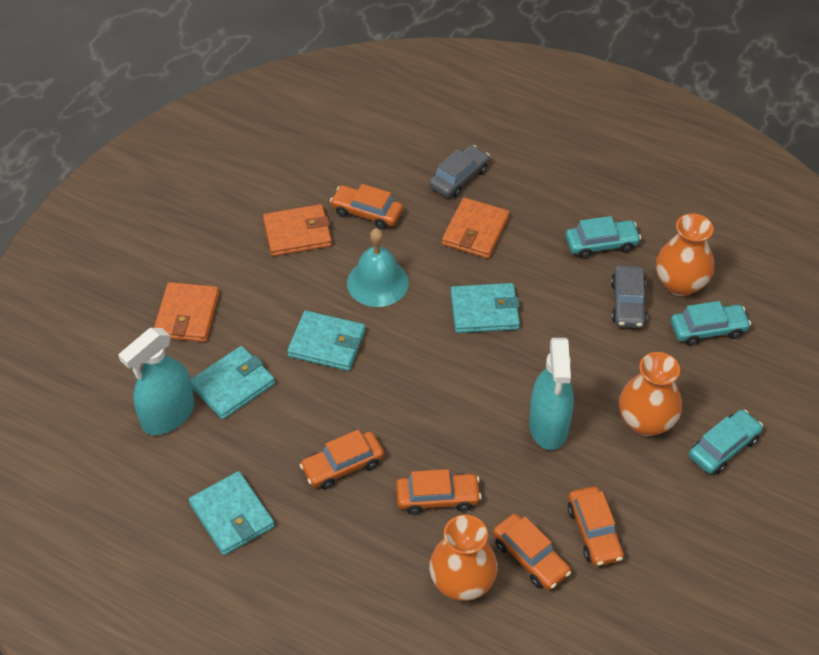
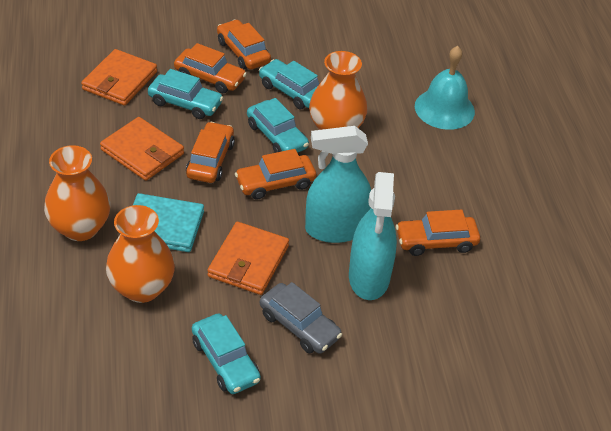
grey car: 2 -> 1
turquoise car: 3 -> 4
turquoise wallet: 4 -> 1

